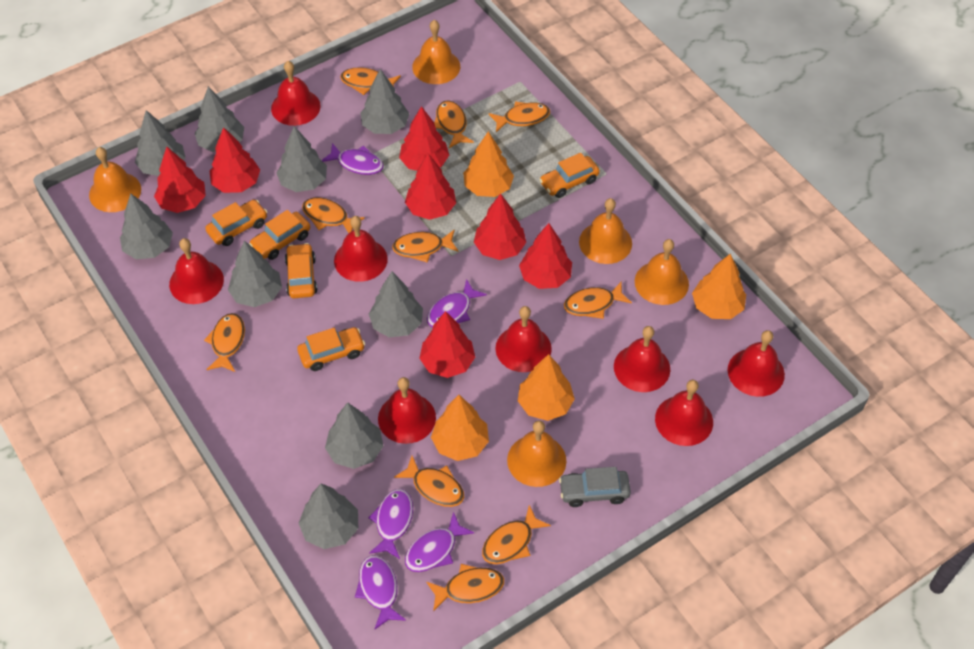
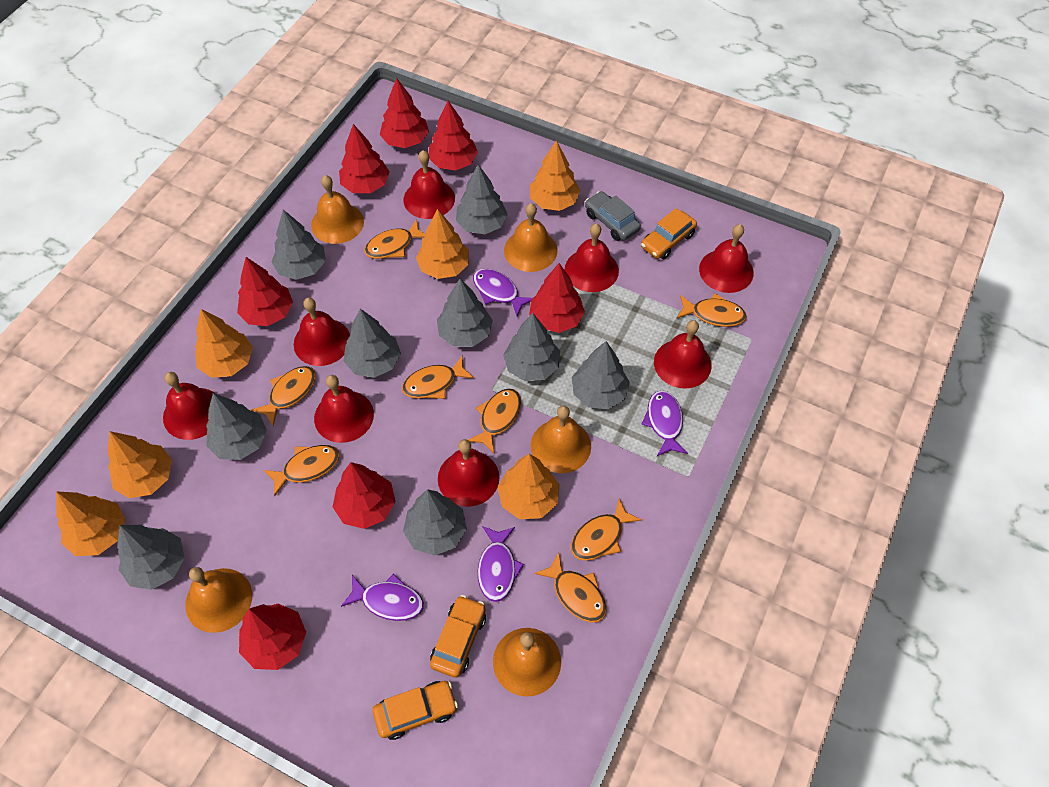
orange car: 5 -> 3
orange fish: 10 -> 8
orange tree: 4 -> 6
purple fish: 5 -> 4

